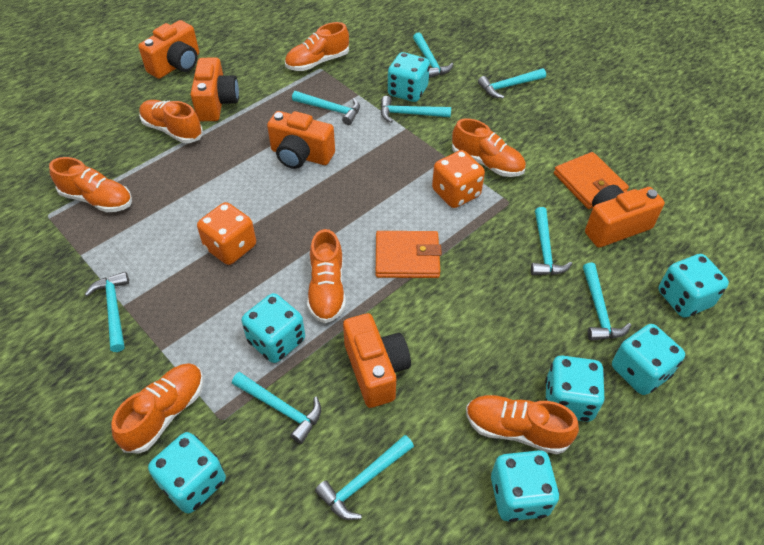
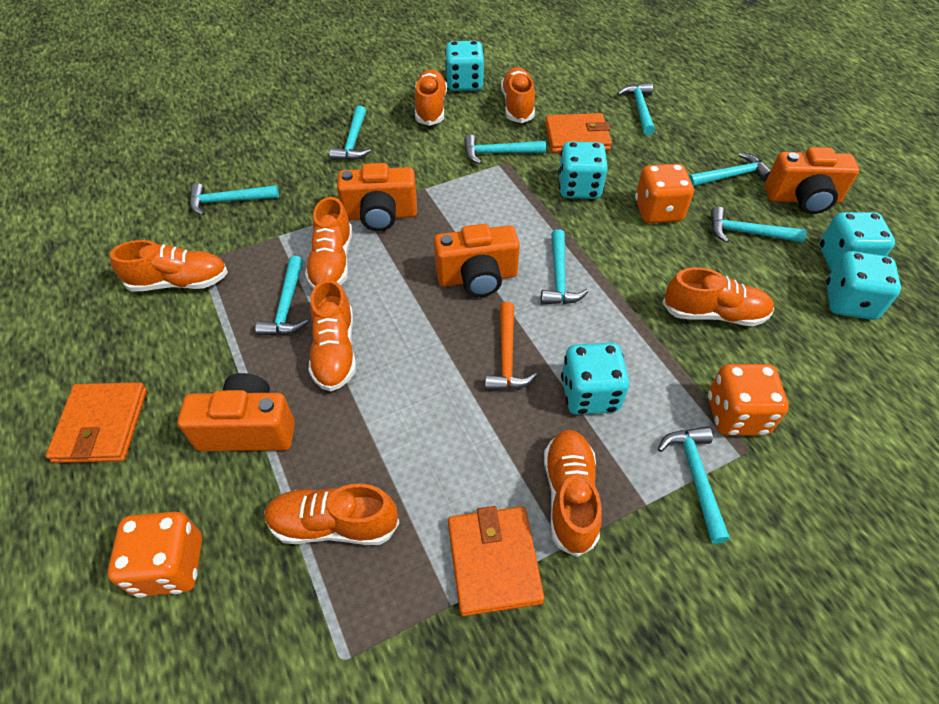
orange camera: 5 -> 4
orange dice: 2 -> 3
orange hammer: 0 -> 1
orange shoe: 7 -> 8
orange wallet: 2 -> 3
turquoise dice: 7 -> 5

